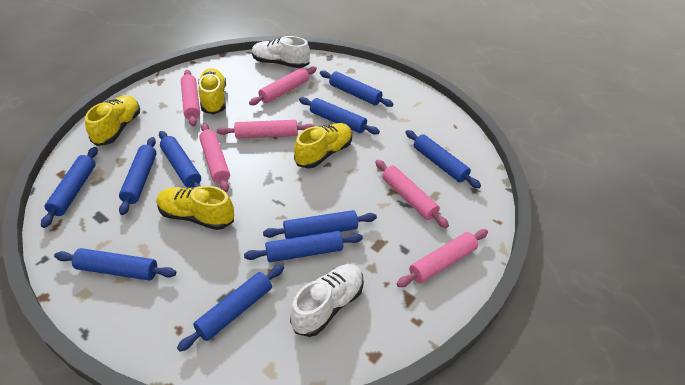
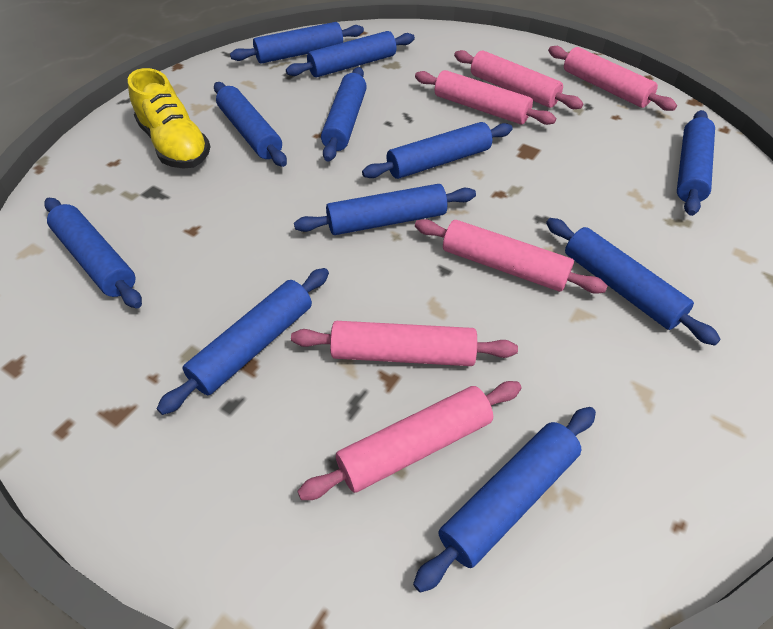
blue rolling pin: 10 -> 11
white shoe: 2 -> 0
yellow shoe: 4 -> 1

